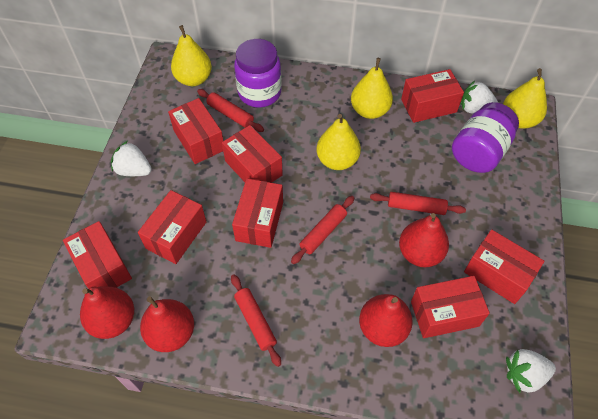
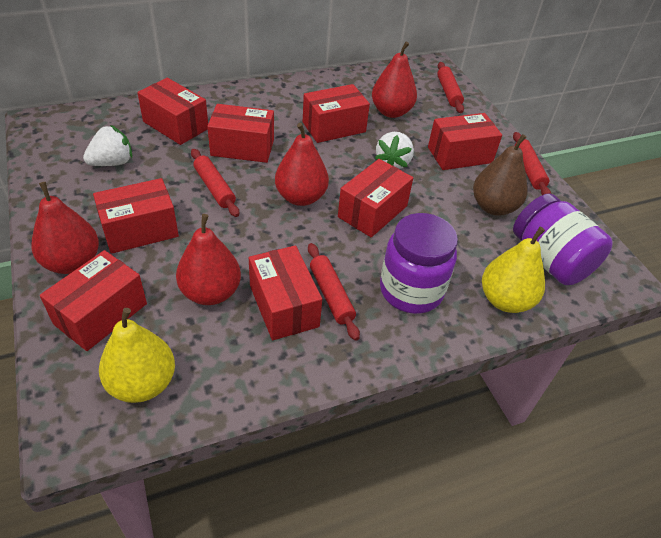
brown pear: 0 -> 1
white strawberry: 3 -> 2
yellow pear: 4 -> 2

